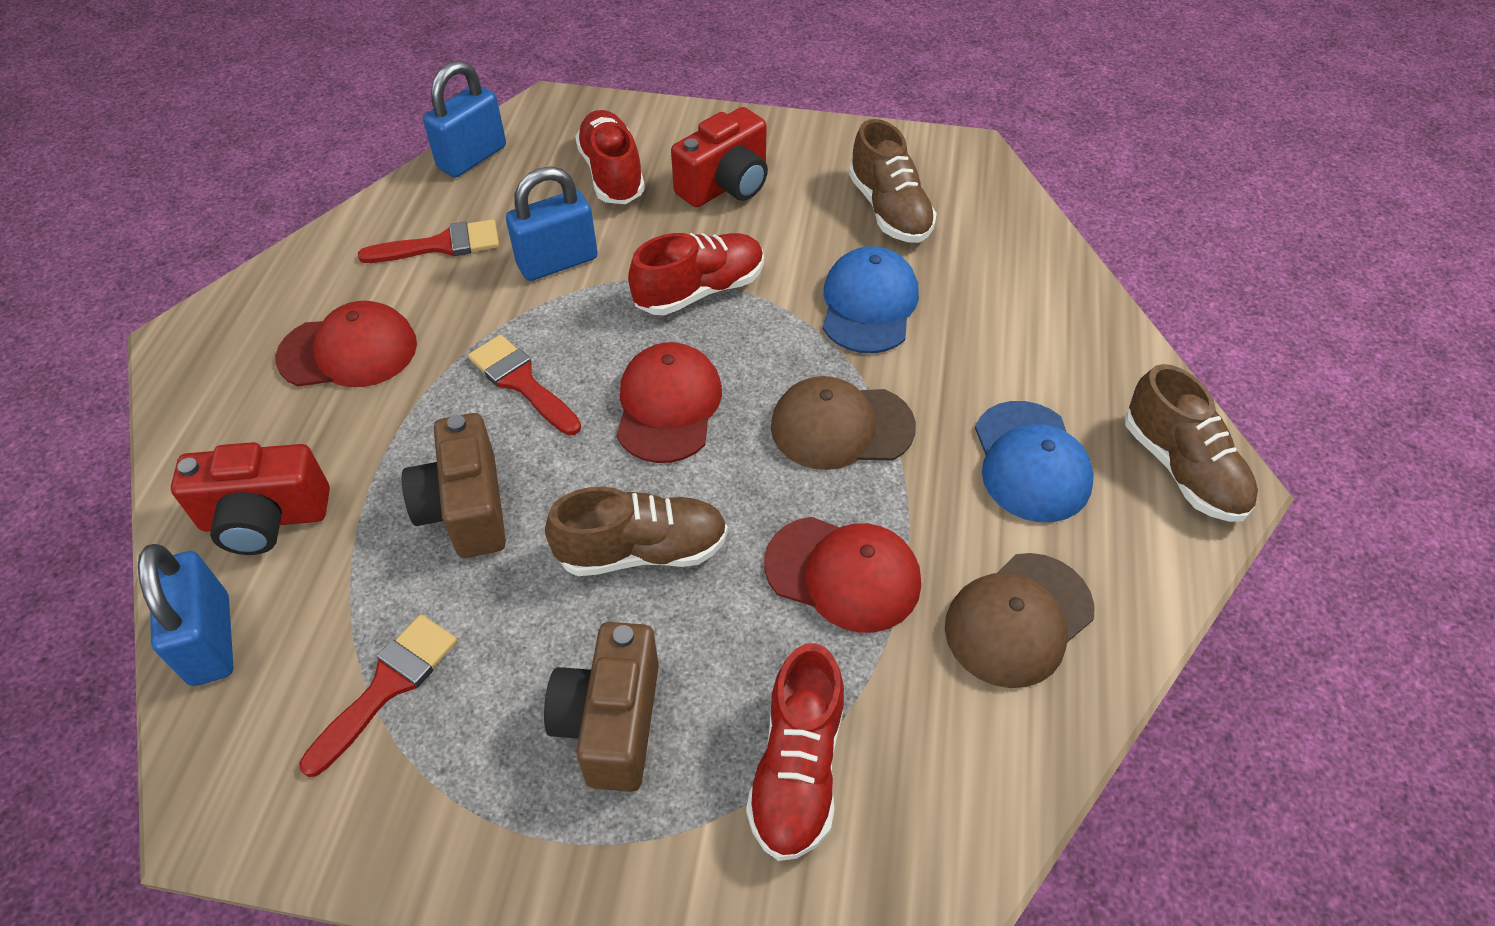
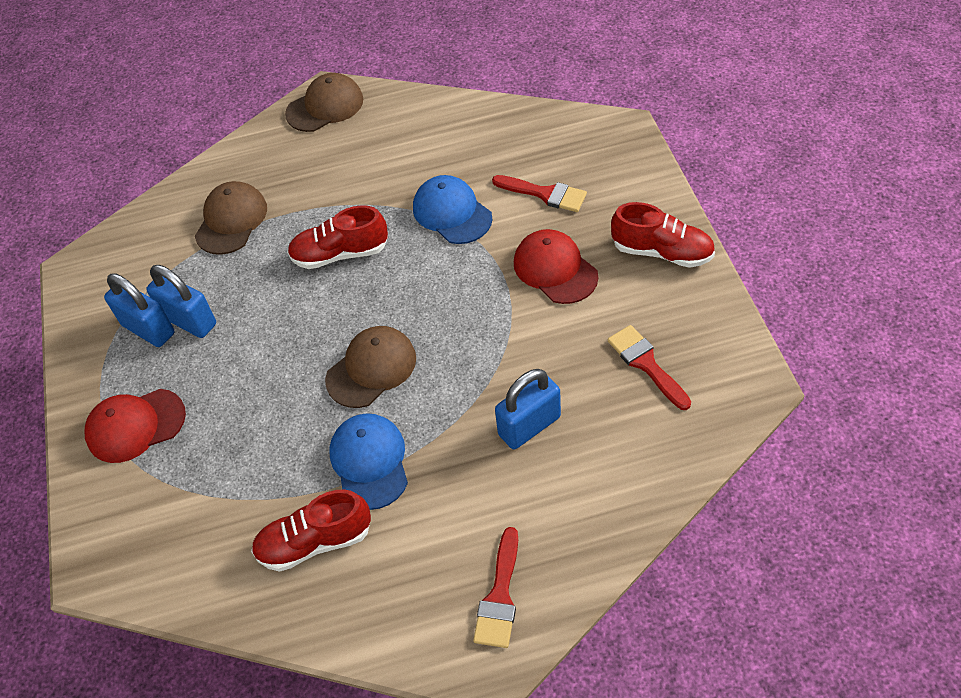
brown camera: 2 -> 0
brown cap: 2 -> 3
brown shoe: 3 -> 0
red camera: 2 -> 0
red cap: 3 -> 2

